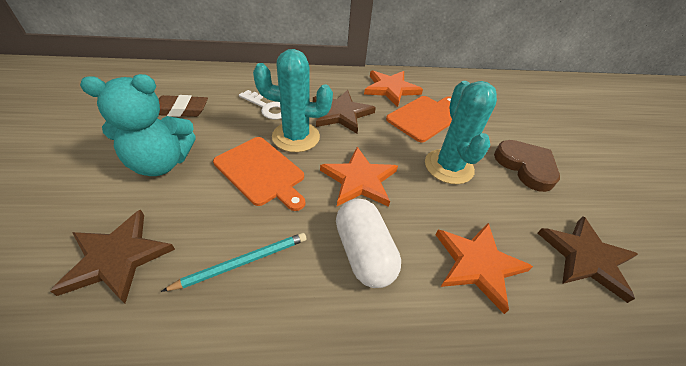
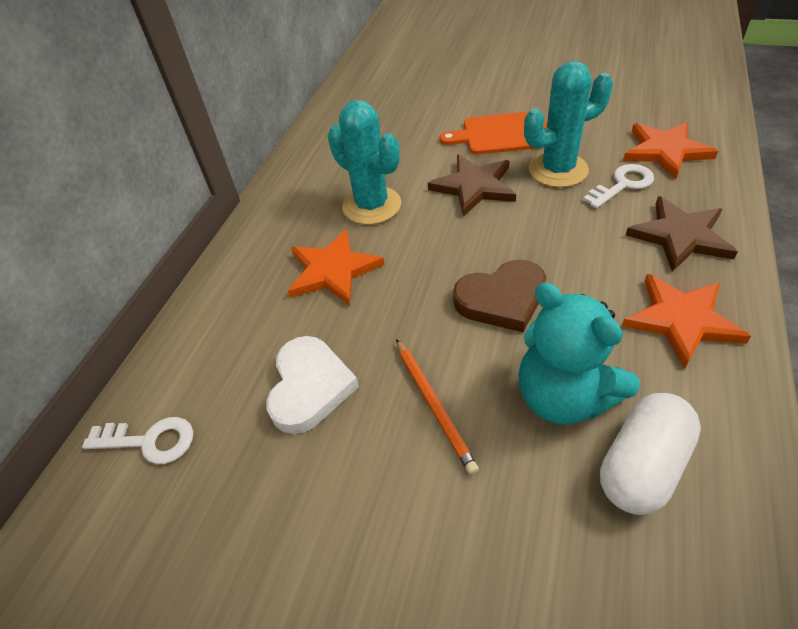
brown eraser: 1 -> 0
brown star: 3 -> 2
orange cutting board: 2 -> 1
orange pencil: 0 -> 1
turquoise pencil: 1 -> 0
white heart: 0 -> 1
white key: 1 -> 2

